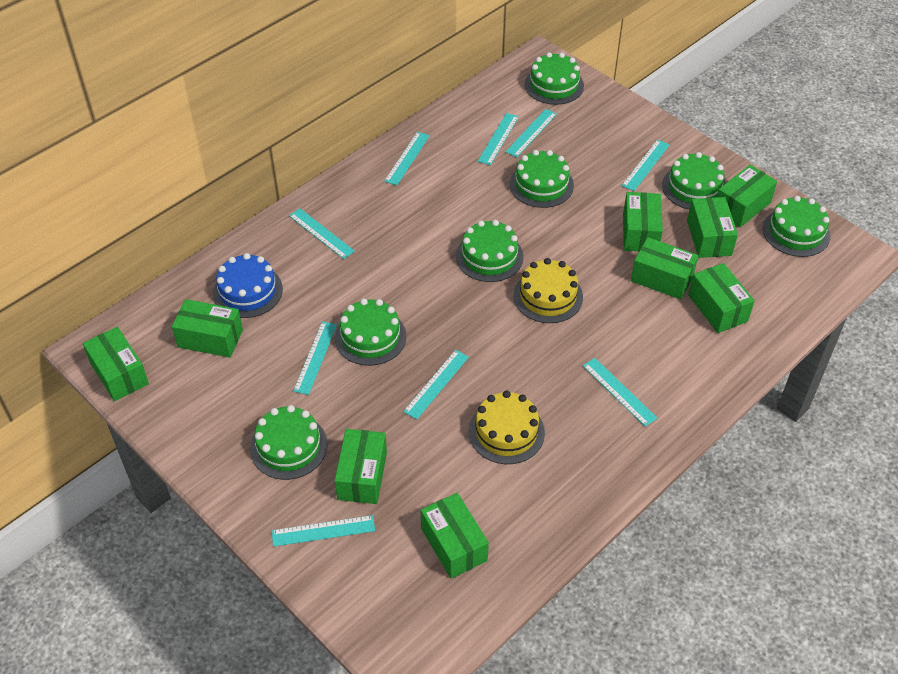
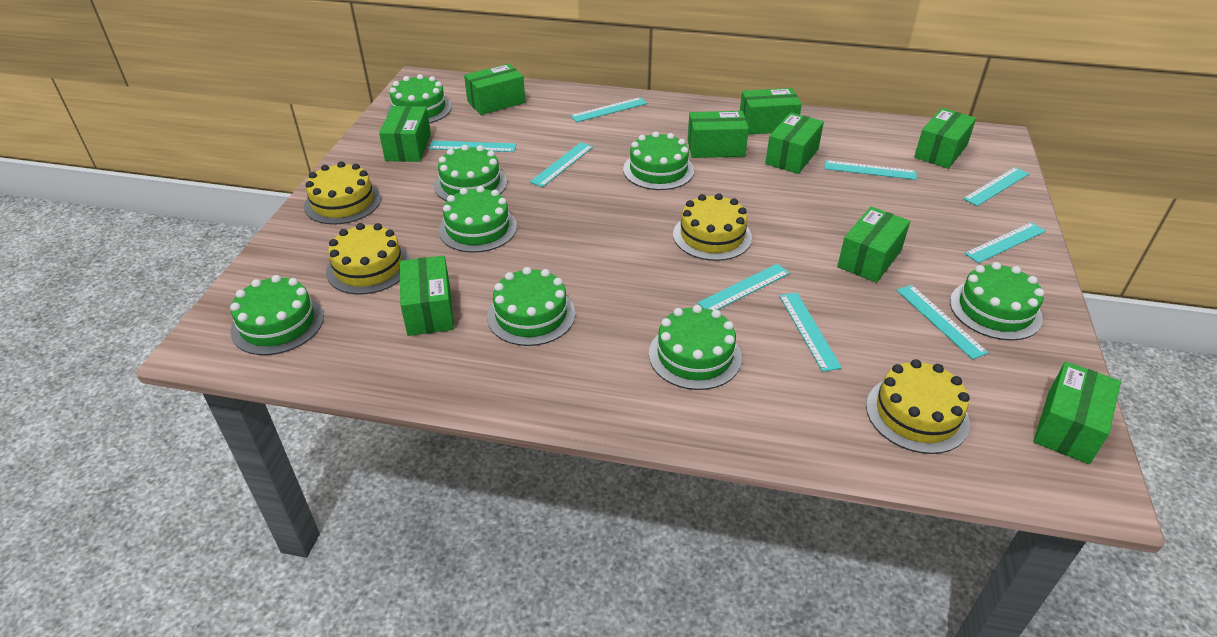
blue cake: 1 -> 0
green cake: 7 -> 8
yellow cake: 2 -> 4

